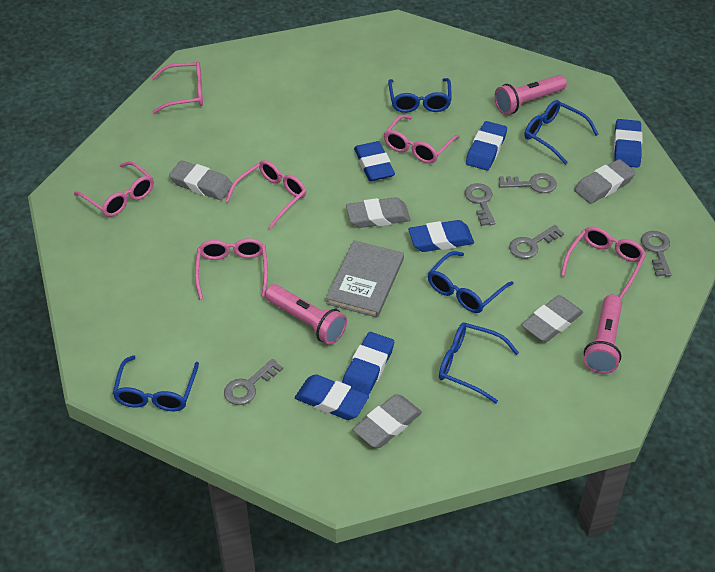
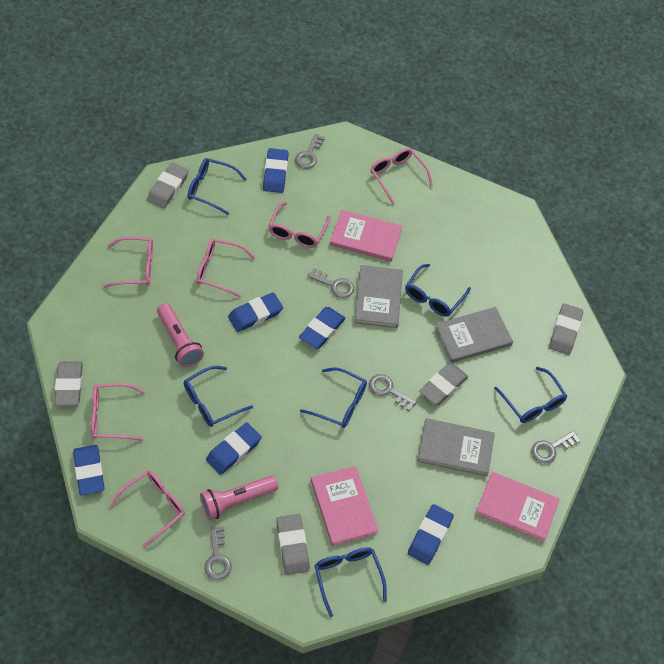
blue glasses: 5 -> 6
grey book: 1 -> 3
pink book: 0 -> 3
pink flashlight: 3 -> 2

